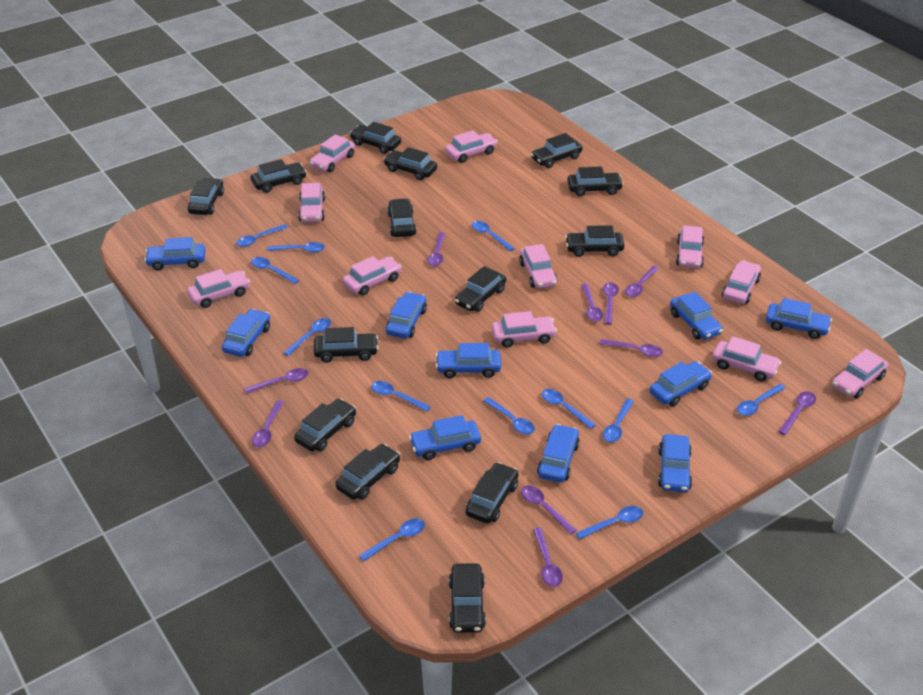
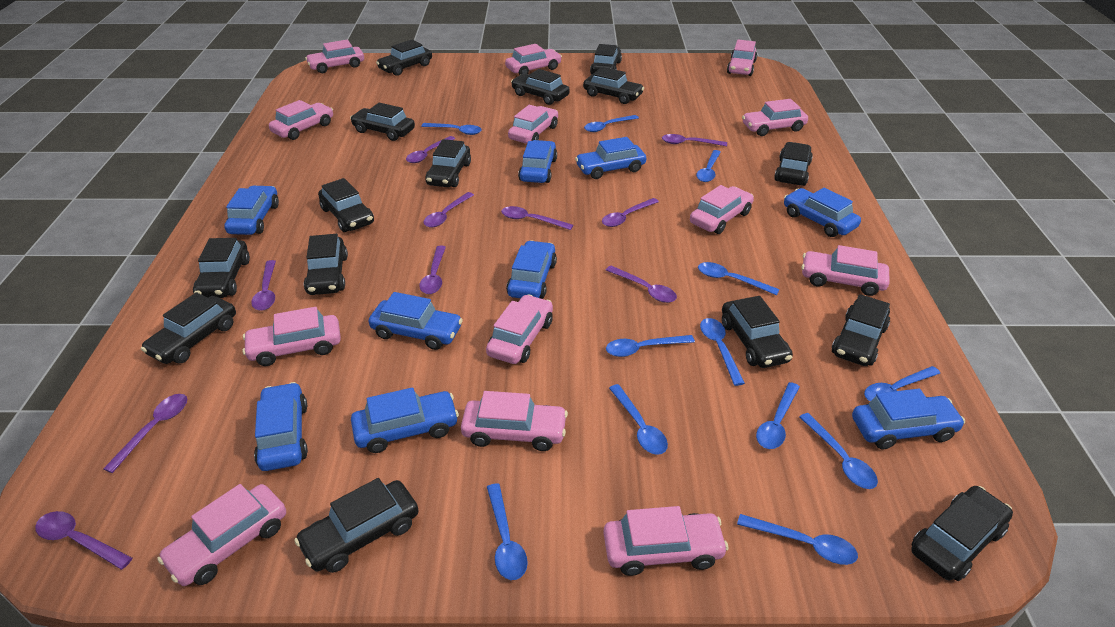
black car: 14 -> 15
blue car: 10 -> 9
pink car: 11 -> 13

